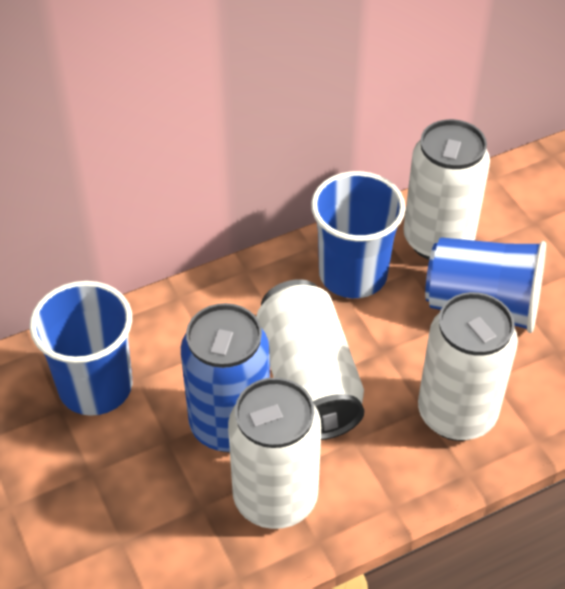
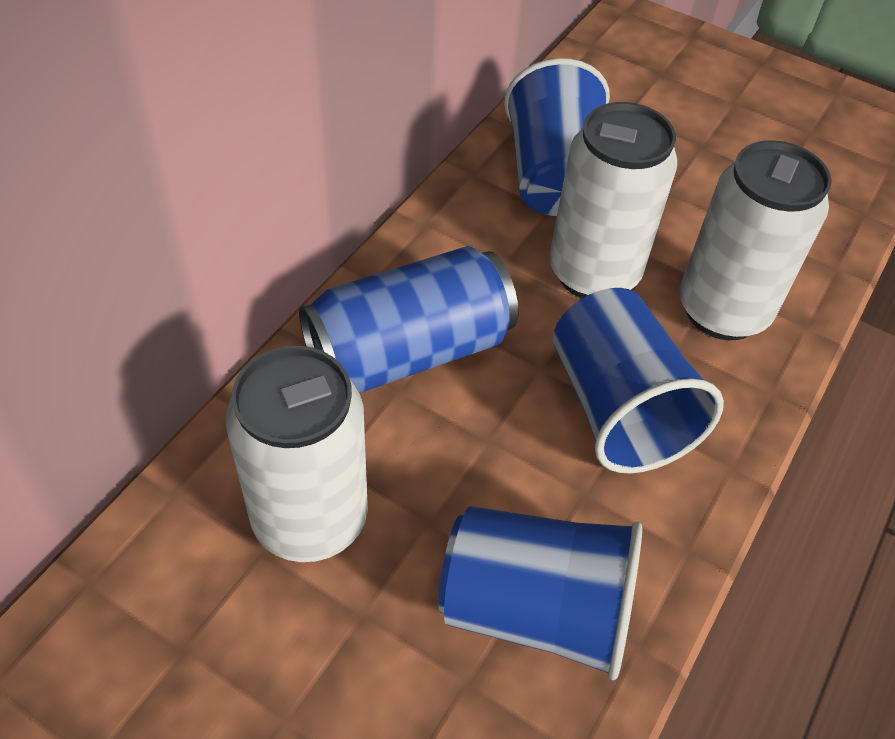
white can: 4 -> 3

